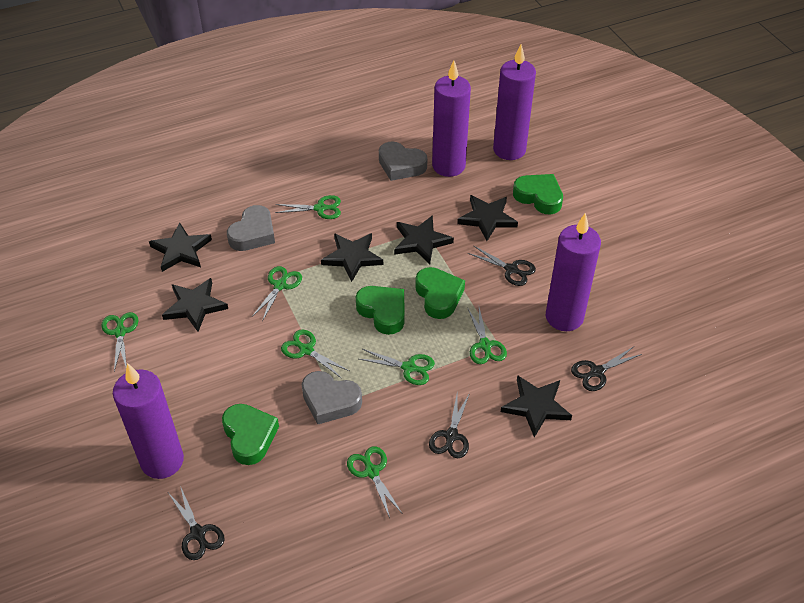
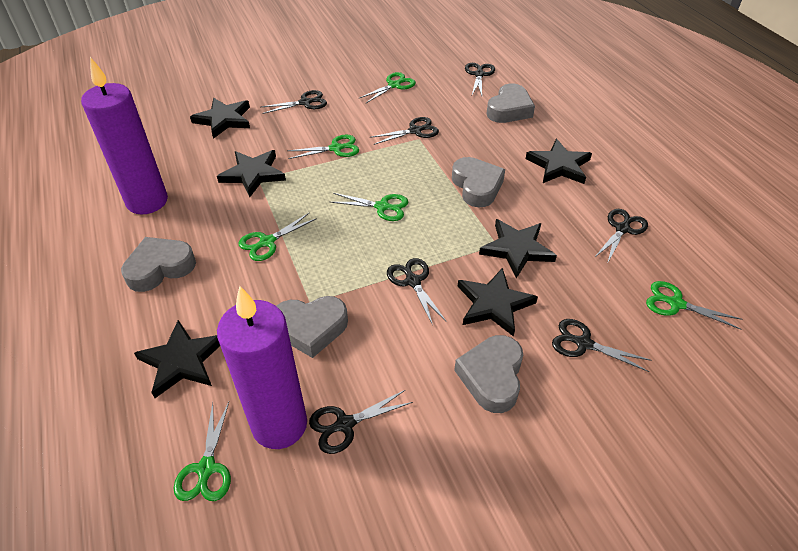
black scissors: 4 -> 7
green heart: 4 -> 0
green scissors: 7 -> 6
grey heart: 3 -> 5
purple candle: 4 -> 2

